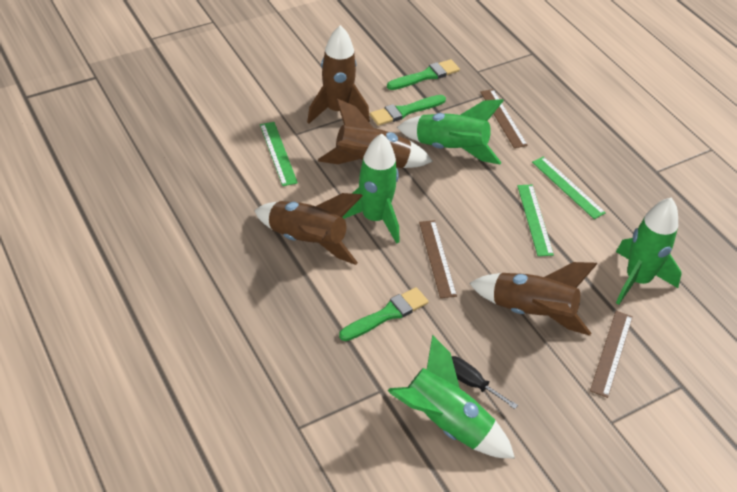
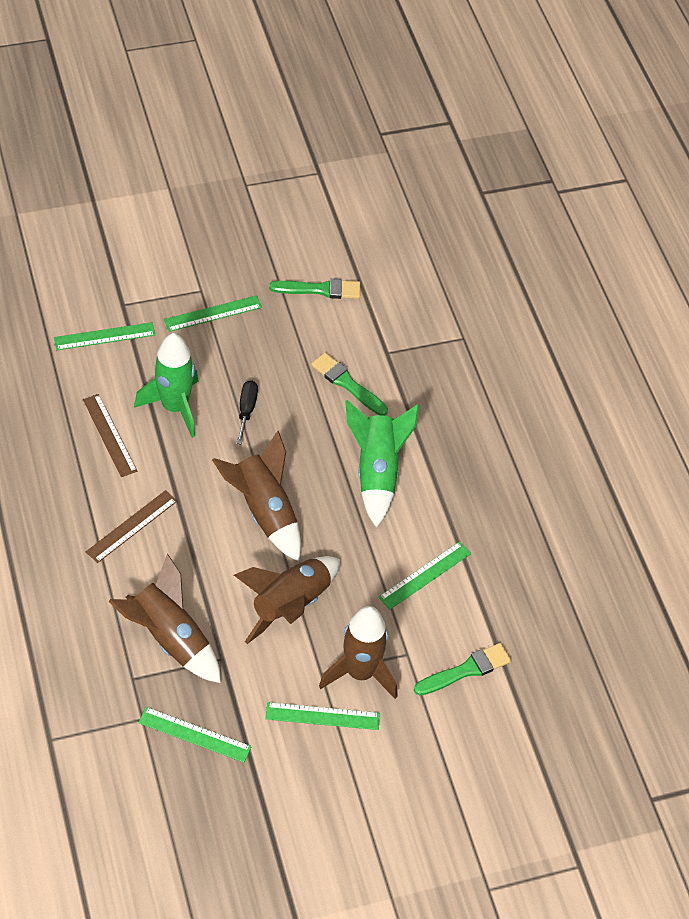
brown ruler: 3 -> 2
green rocket: 4 -> 2
green ruler: 3 -> 5

